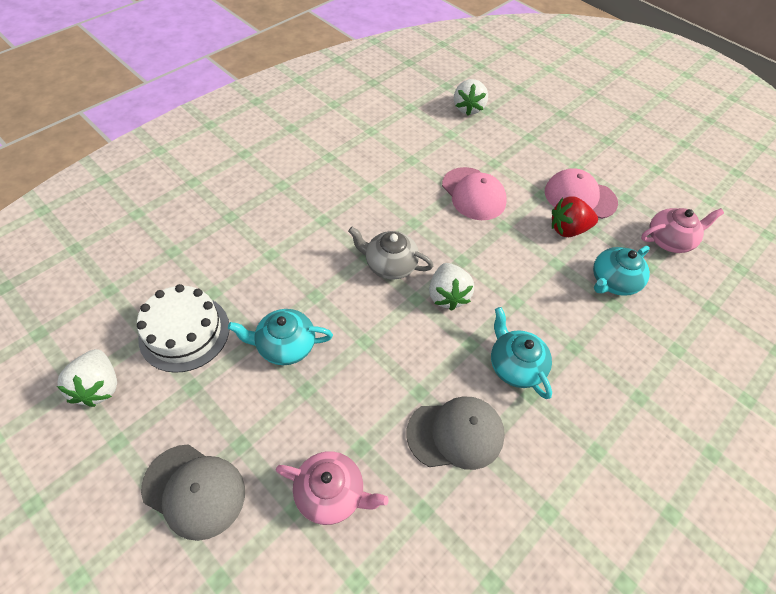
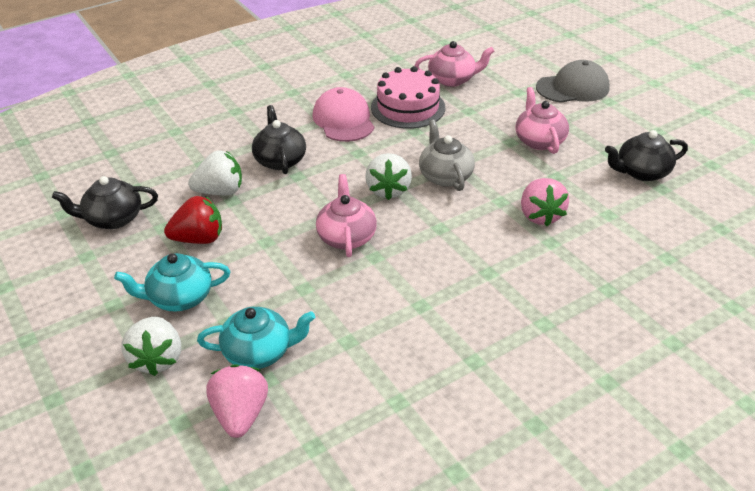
black teapot: 0 -> 3
grey cap: 2 -> 1
pink cake: 0 -> 1
pink cap: 2 -> 1
pink strawberry: 0 -> 2
pink teapot: 2 -> 3
turquoise teapot: 3 -> 2
white cake: 1 -> 0

